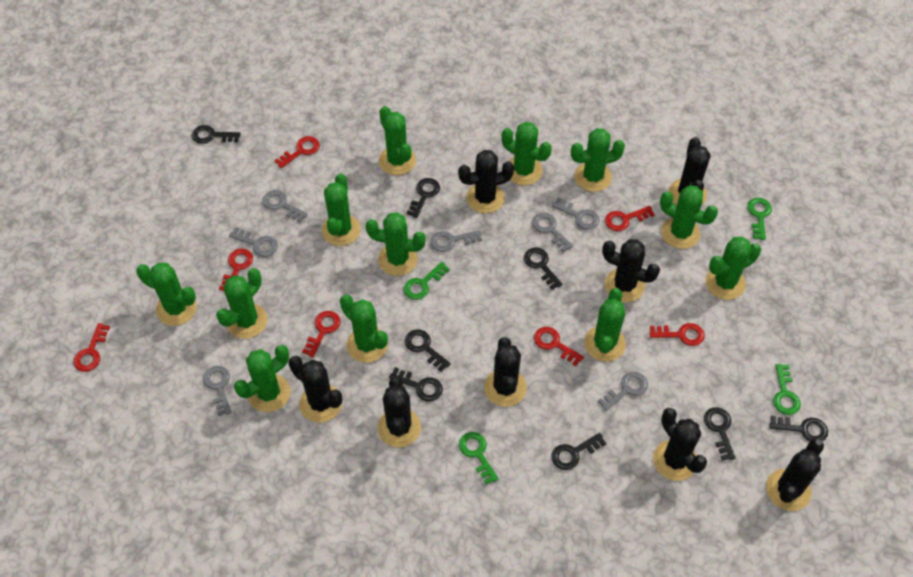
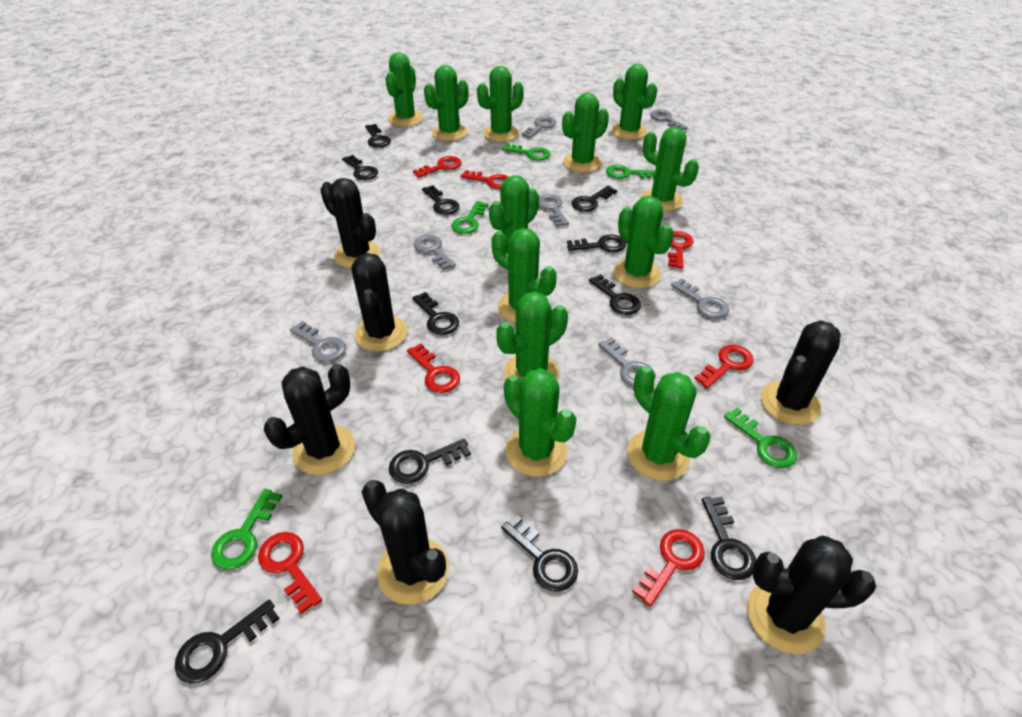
black cactus: 8 -> 6
black key: 8 -> 11
green key: 4 -> 5

